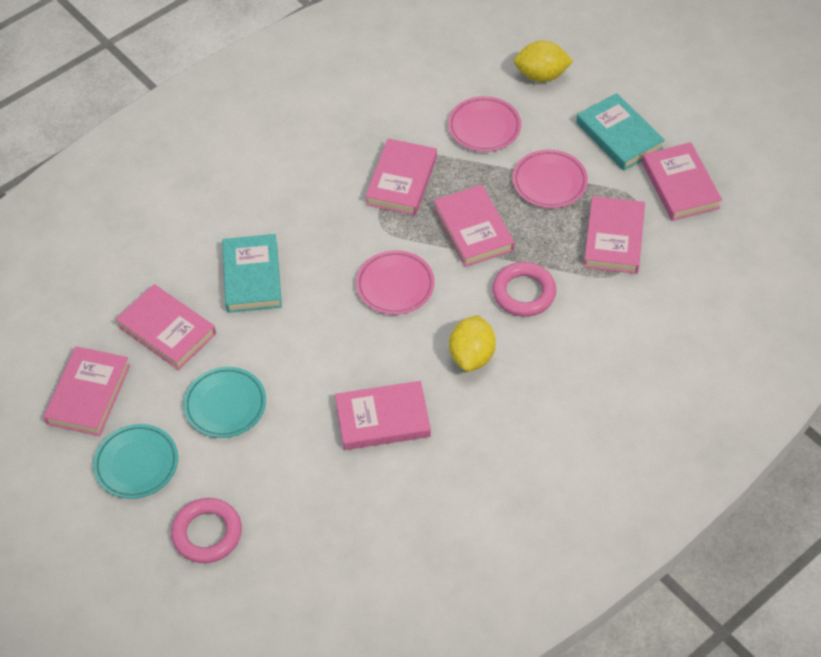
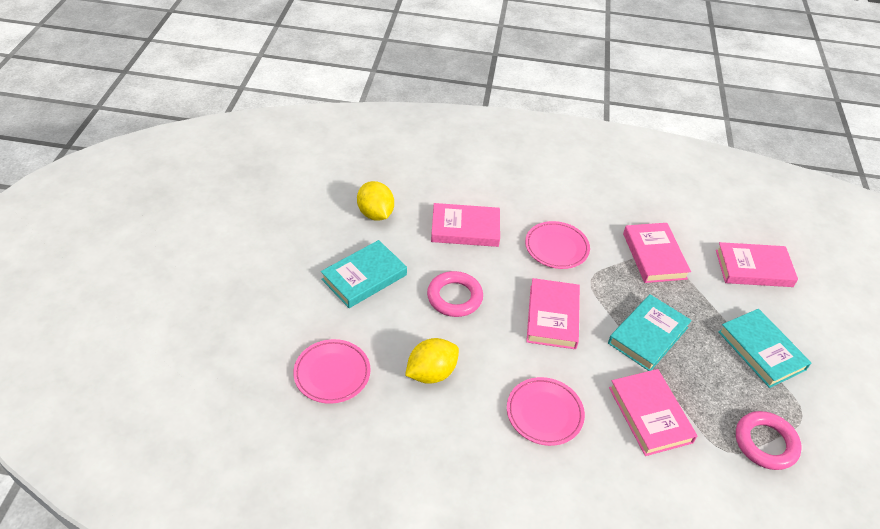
pink book: 7 -> 5
turquoise book: 2 -> 3
turquoise plate: 2 -> 0

